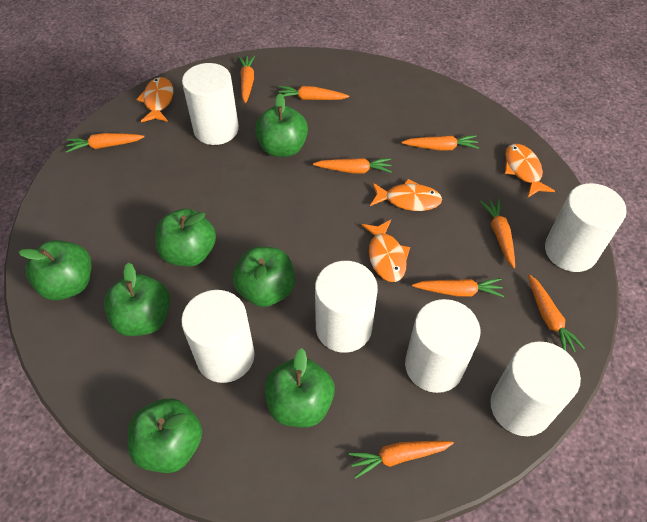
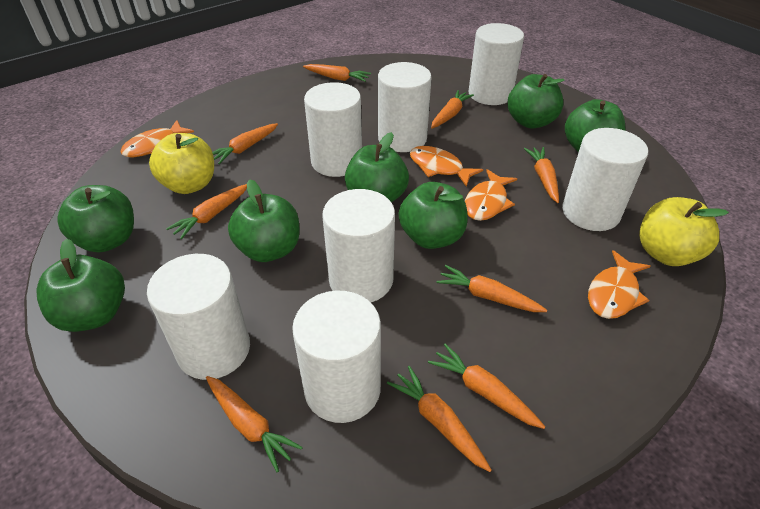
white cylinder: 6 -> 7
yellow apple: 0 -> 2

